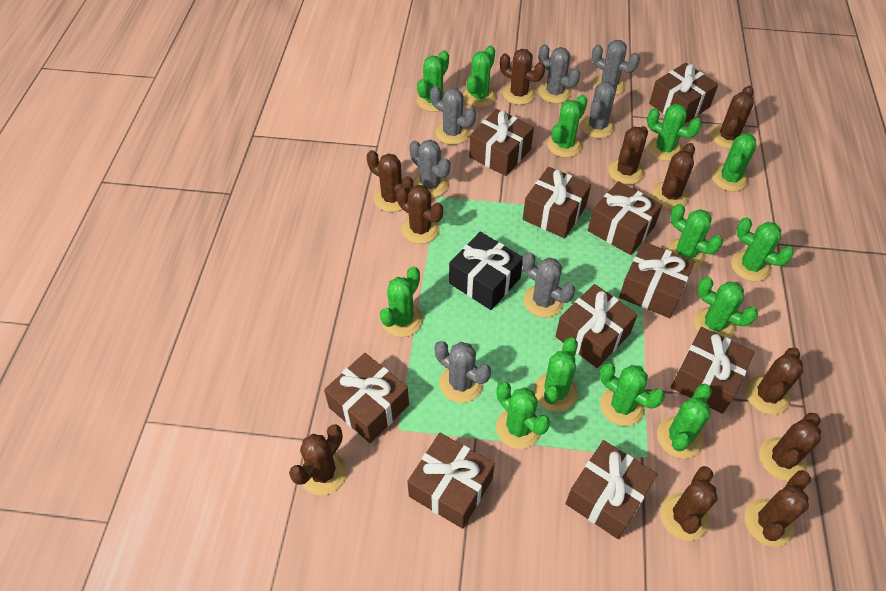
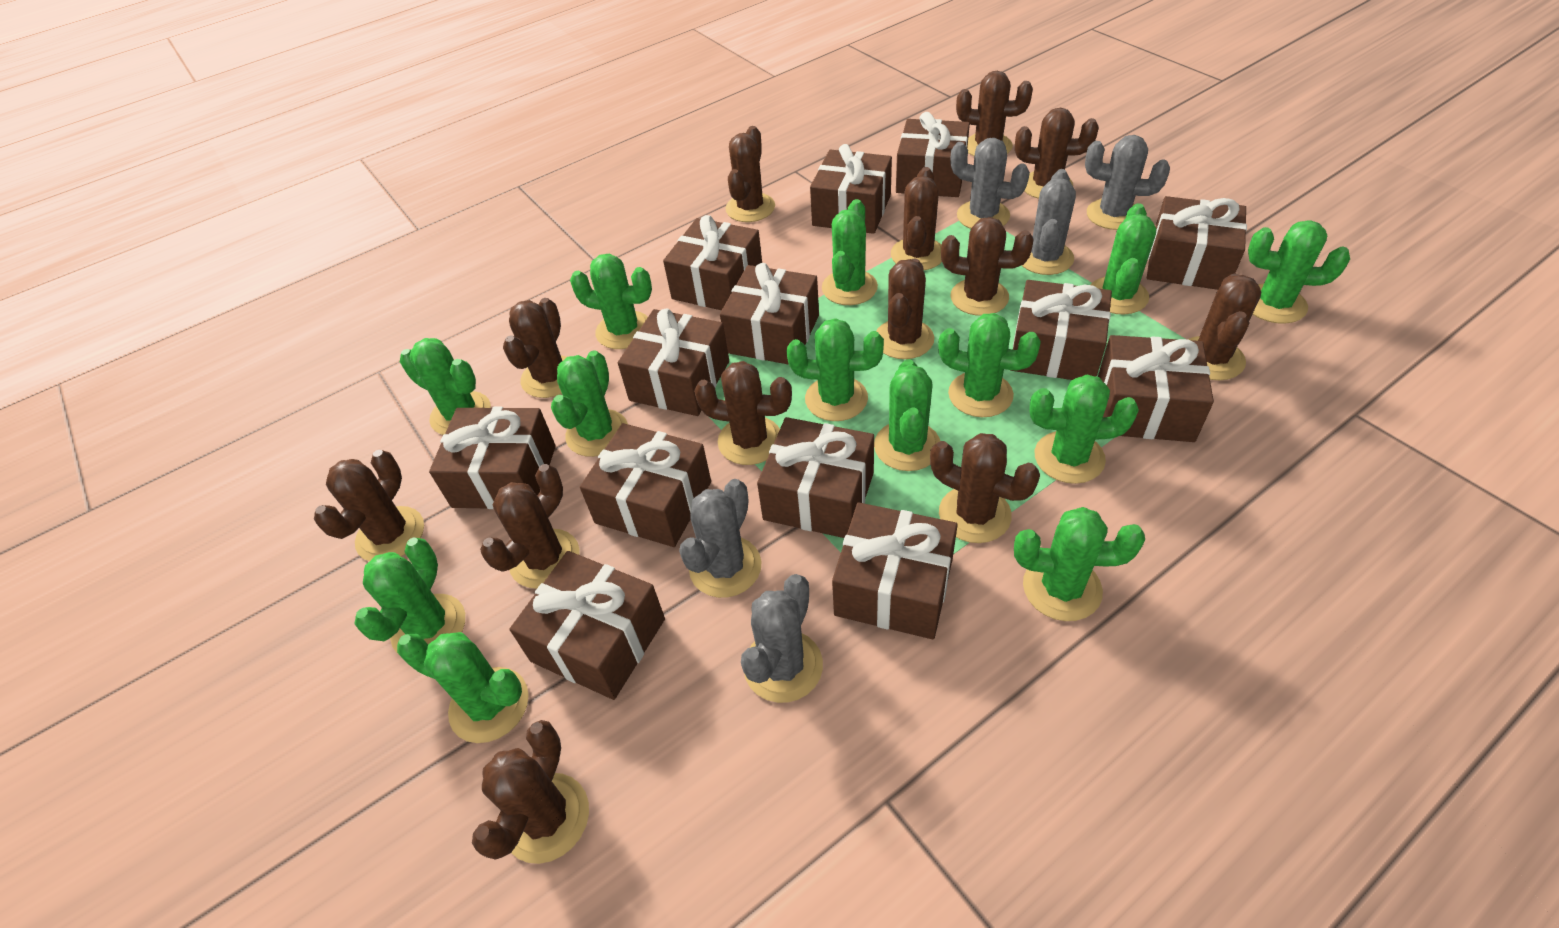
black gift: 1 -> 0
brown cactus: 11 -> 13
brown gift: 10 -> 13
grey cactus: 7 -> 5

